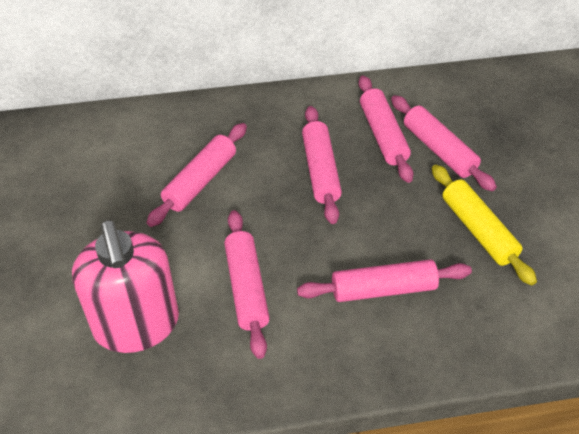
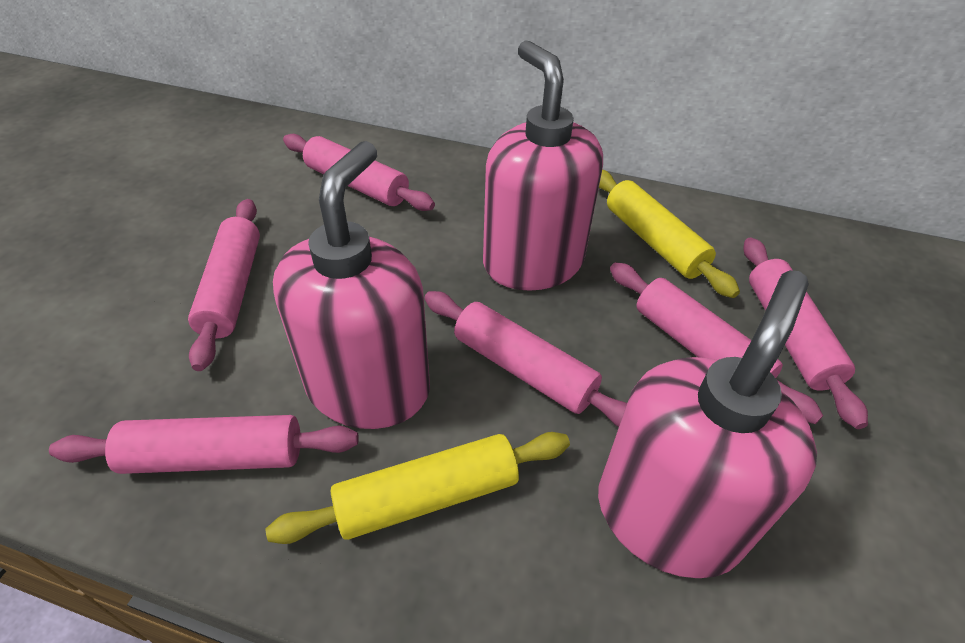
pink soap dispenser: 1 -> 3
yellow rolling pin: 1 -> 2

